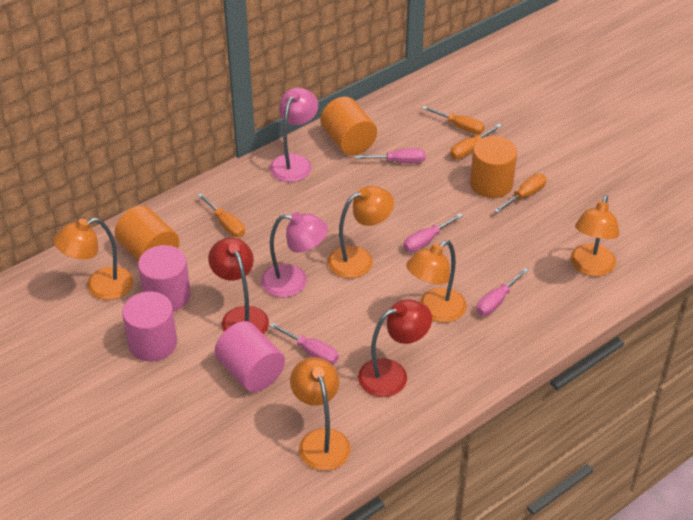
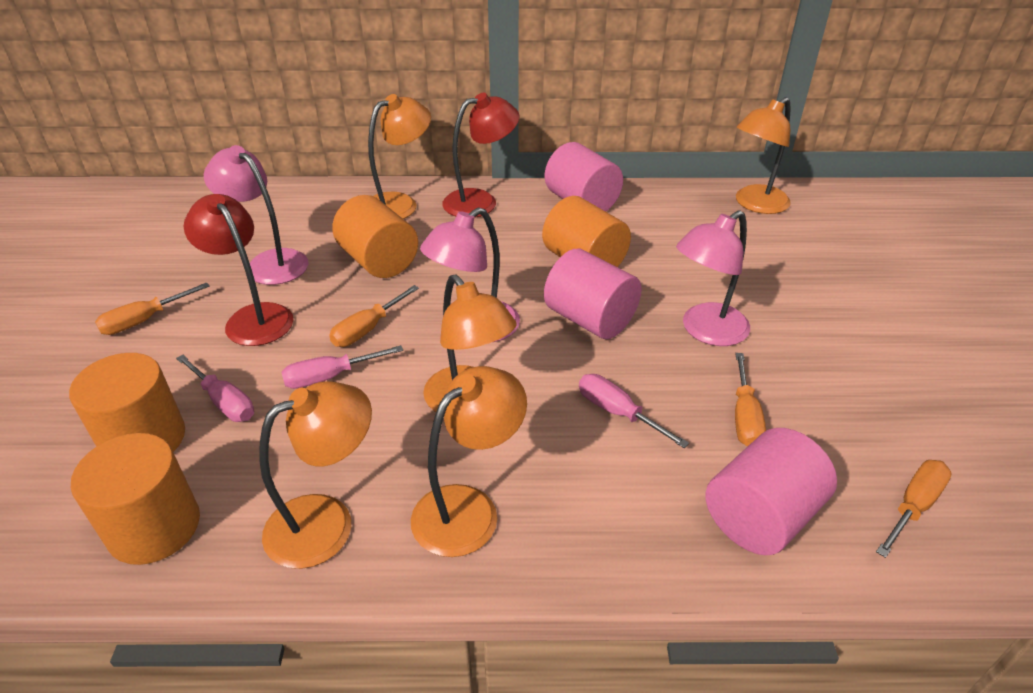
orange cylinder: 3 -> 4
pink lamp: 2 -> 3
pink screwdriver: 4 -> 3

